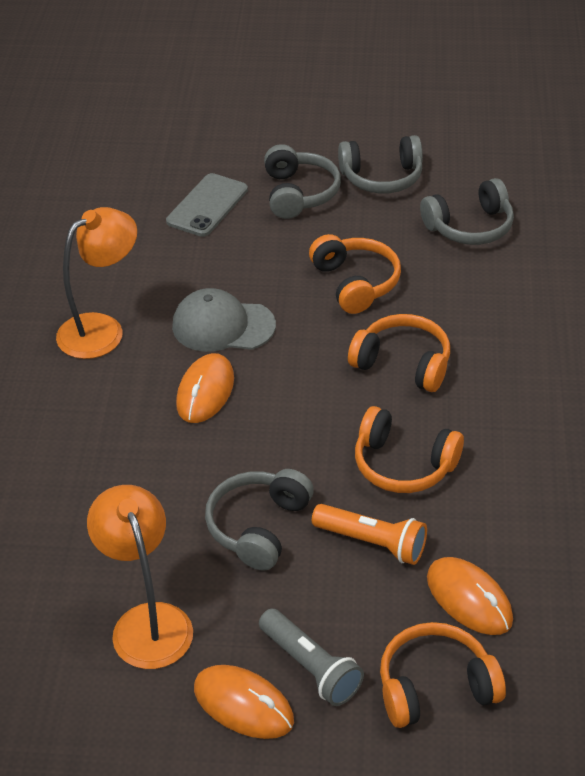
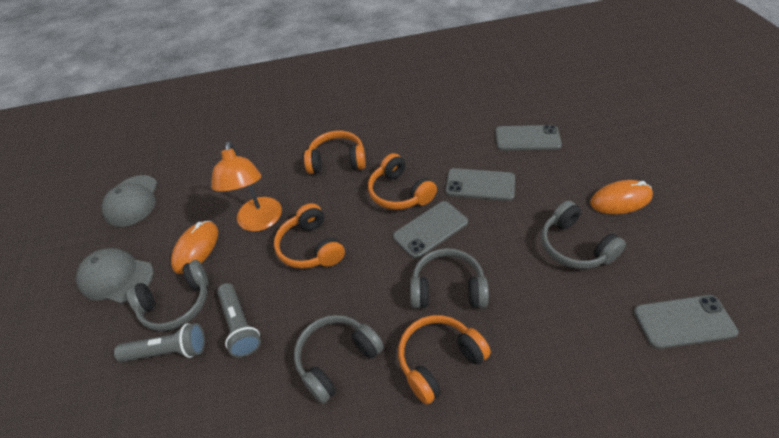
grey cap: 1 -> 2
grey flashlight: 1 -> 2
grey phone: 1 -> 4
orange flashlight: 1 -> 0
orange lamp: 2 -> 1
orange mouse: 3 -> 2

